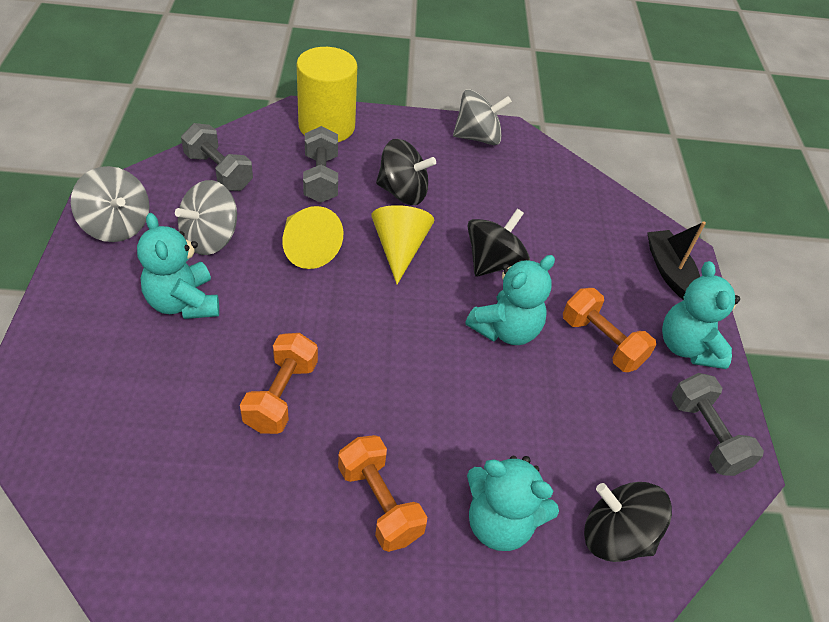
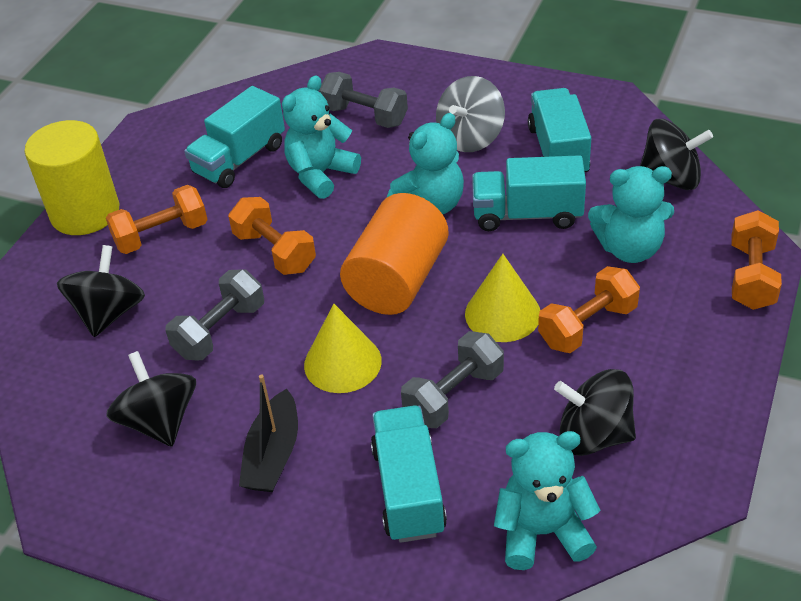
black spinning top: 3 -> 4
grey spinning top: 3 -> 1
orange cylinder: 0 -> 1
orange dumbbell: 3 -> 4
turquoise truck: 0 -> 4

